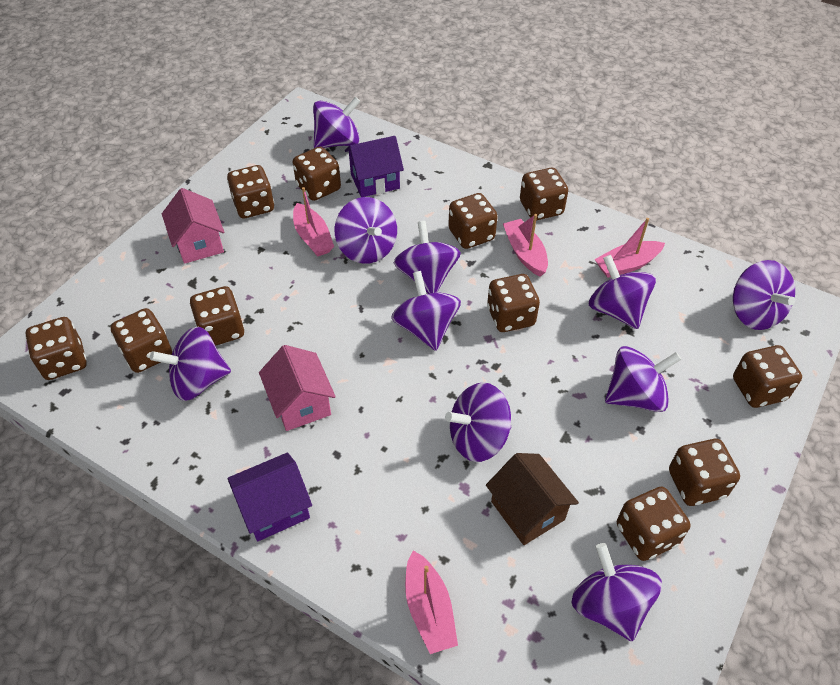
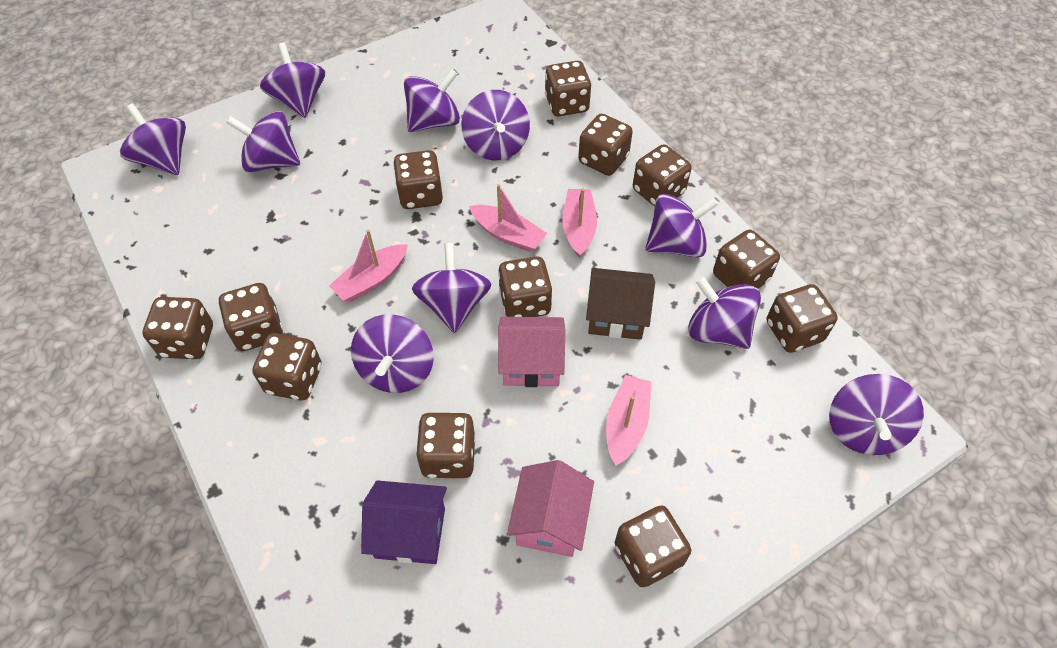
brown dice: 11 -> 12
purple house: 2 -> 1

